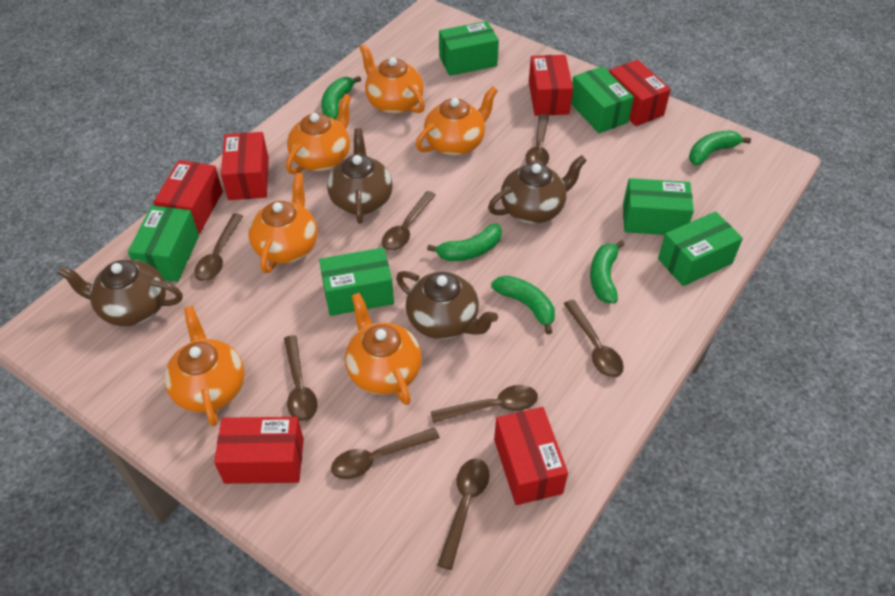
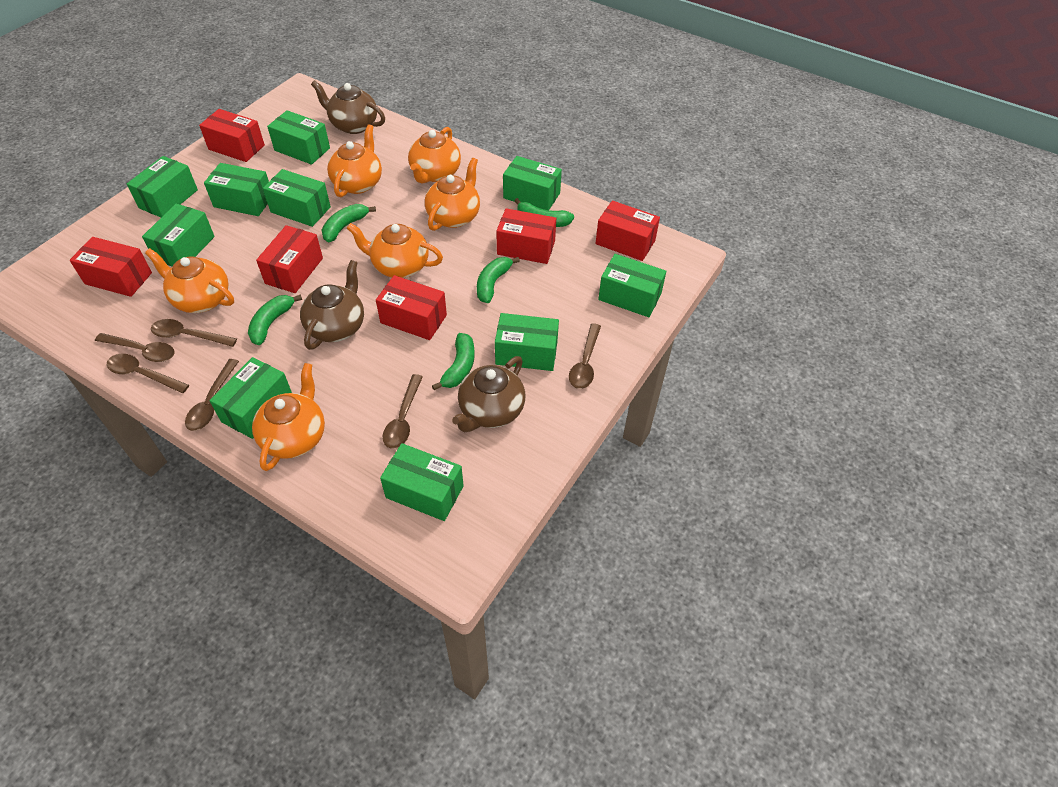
brown spoon: 8 -> 6
brown teapot: 4 -> 3
green box: 6 -> 10

